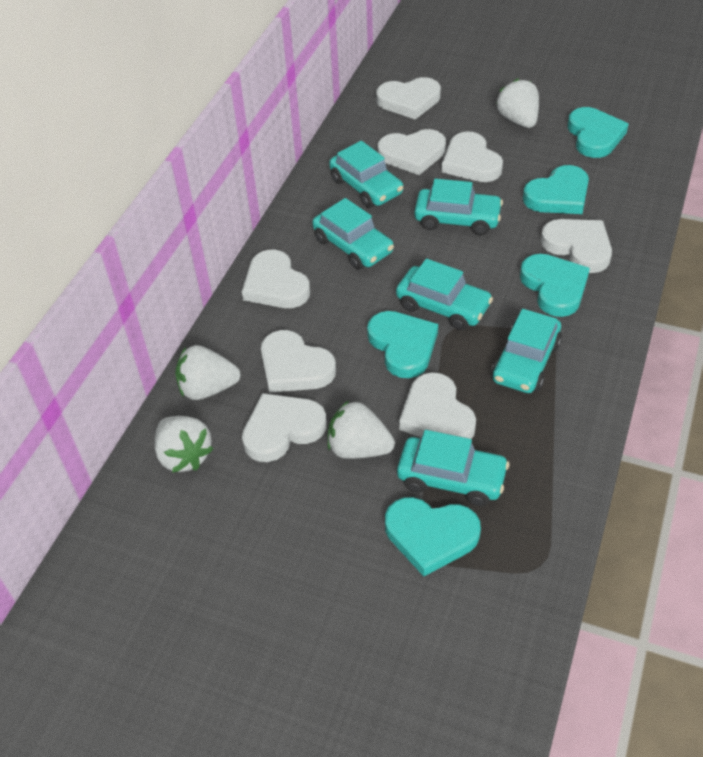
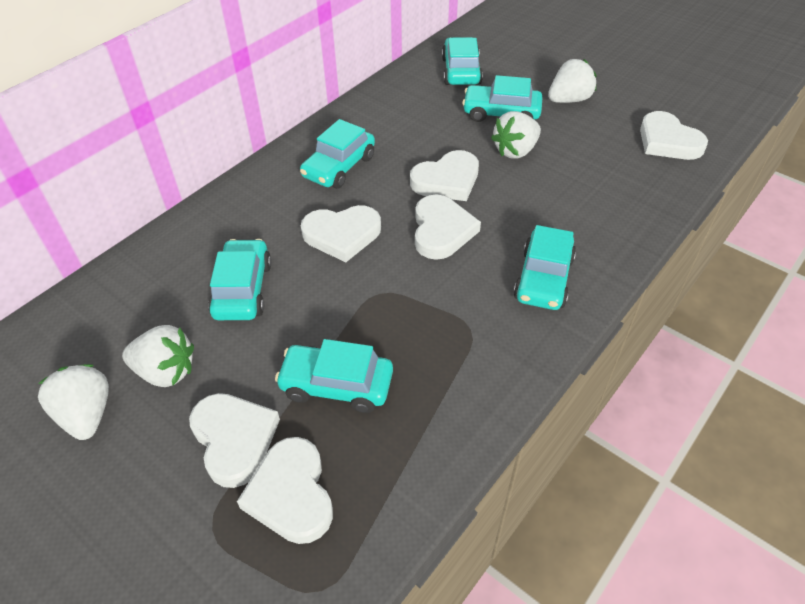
turquoise heart: 5 -> 0
white heart: 8 -> 6

